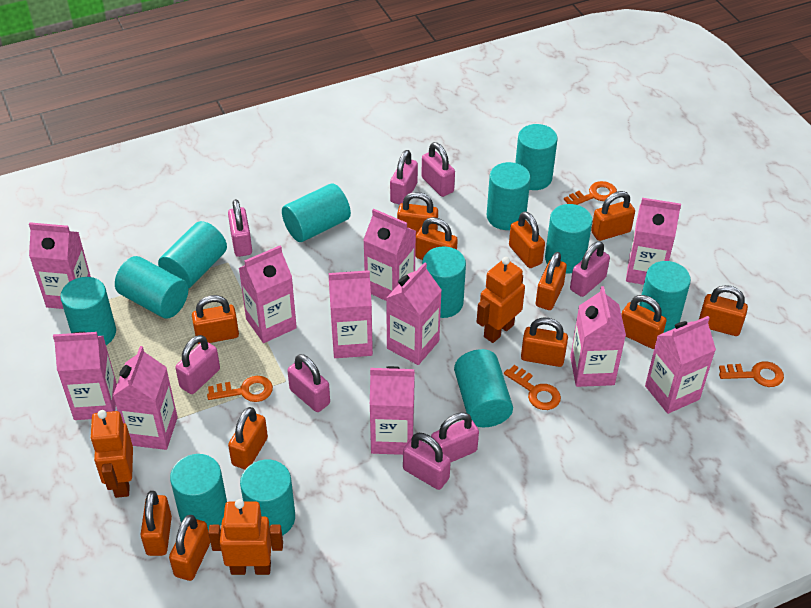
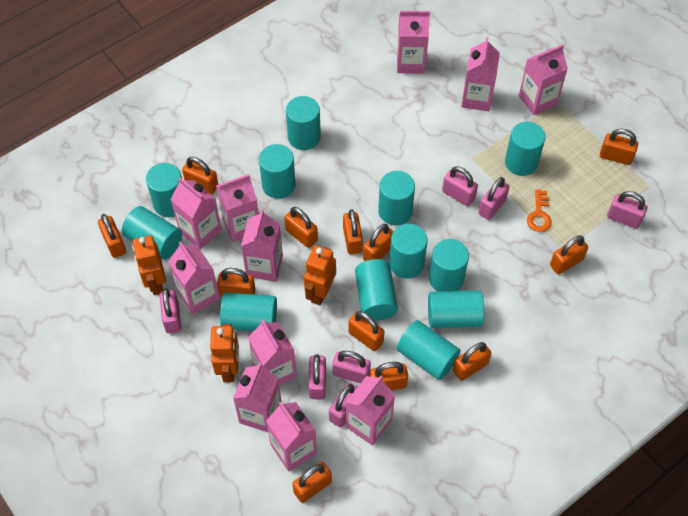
orange key: 4 -> 1
pink padlock: 8 -> 7

